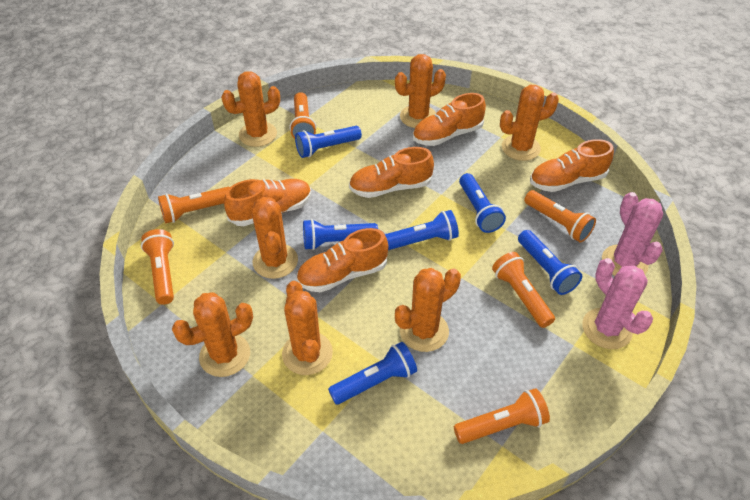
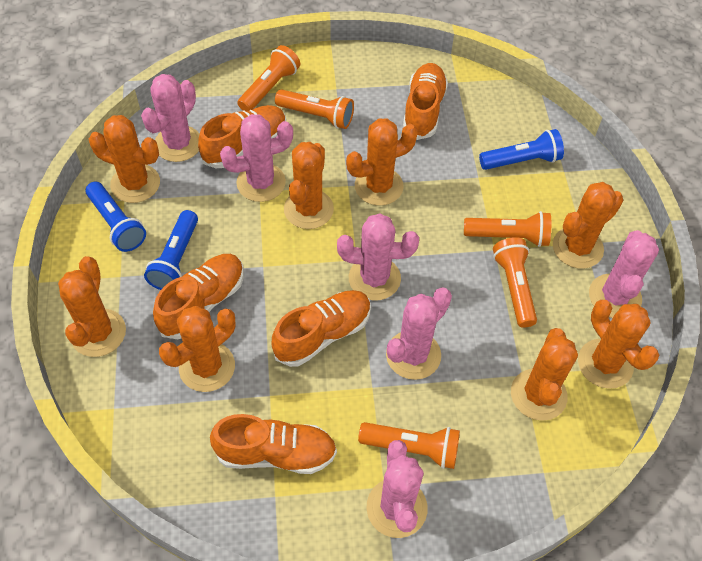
blue flashlight: 6 -> 3
orange cactus: 7 -> 8
orange flashlight: 6 -> 5
pink cactus: 2 -> 6

